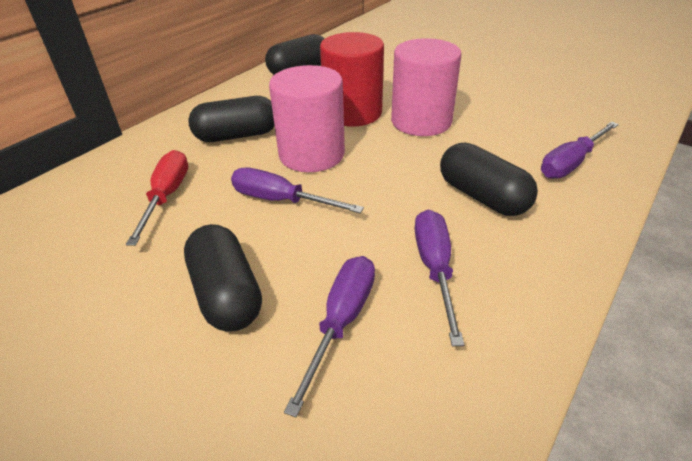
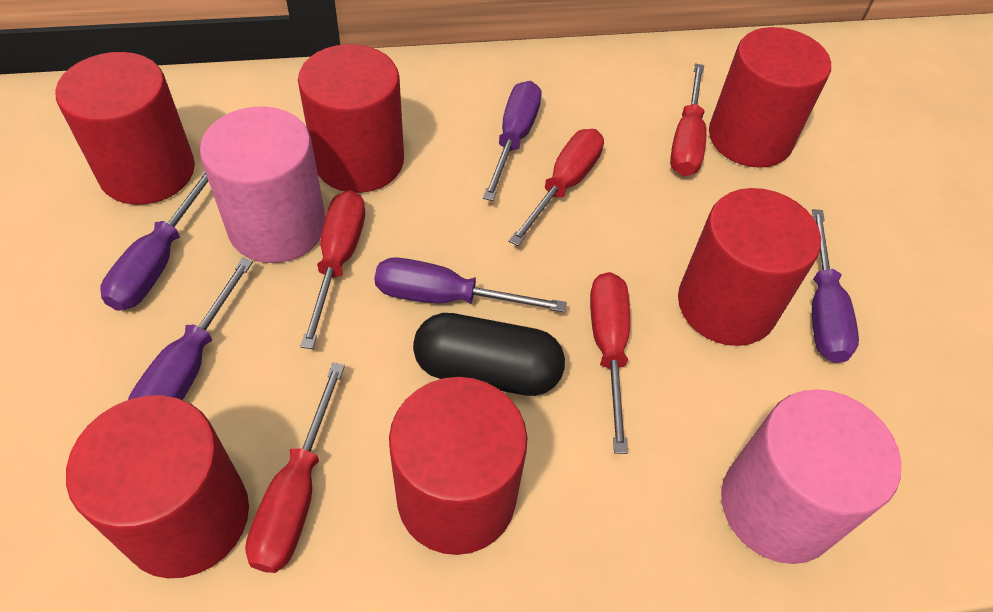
black capsule: 4 -> 1
purple screwdriver: 4 -> 5
red cylinder: 1 -> 6
red screwdriver: 1 -> 5

